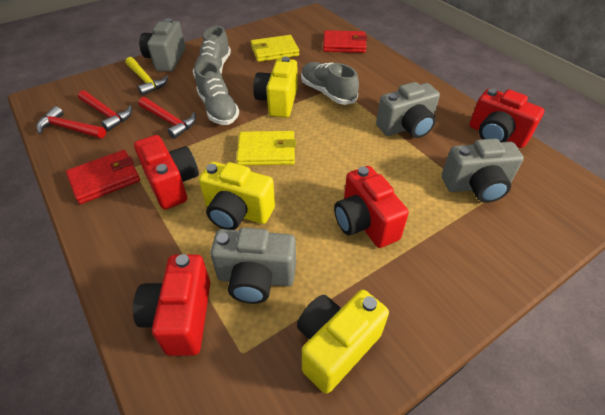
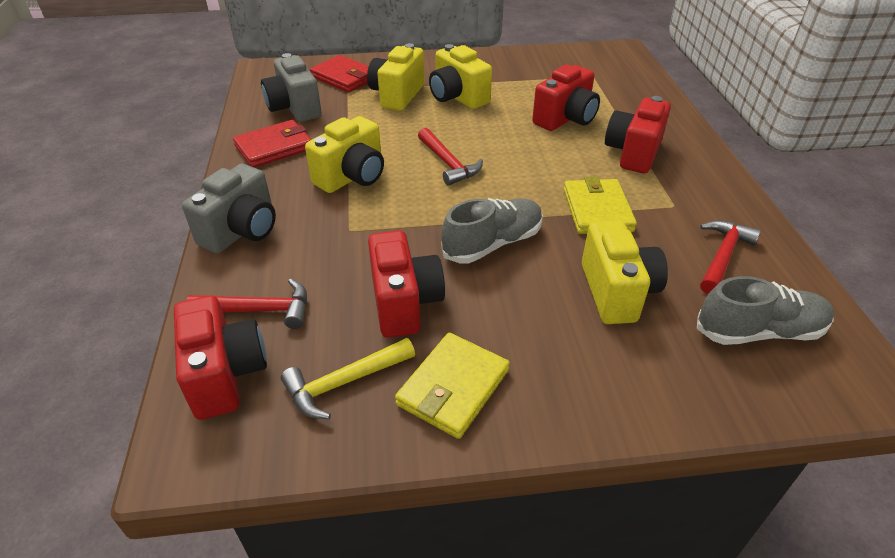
grey camera: 4 -> 2
grey shoe: 3 -> 2
yellow camera: 3 -> 4

